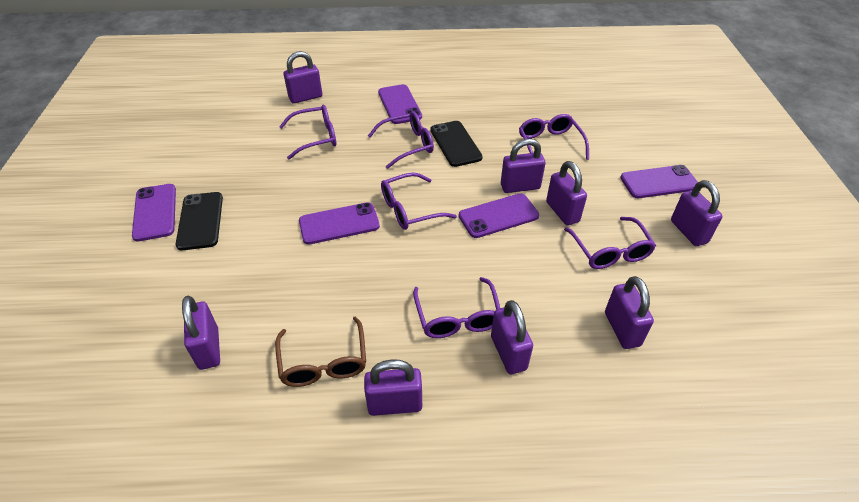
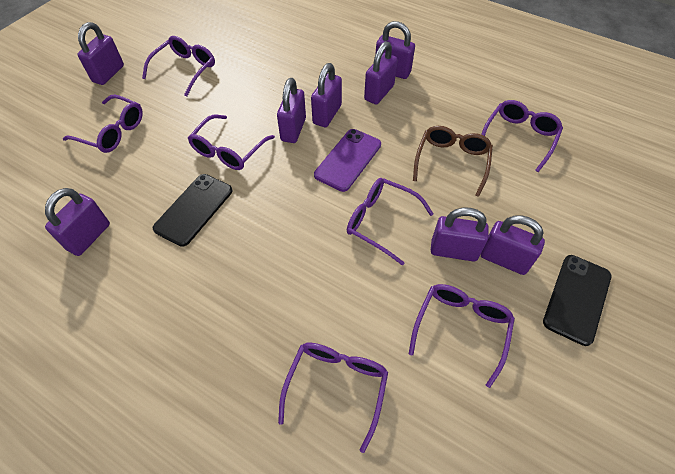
purple glasses: 6 -> 7
purple phone: 5 -> 1

